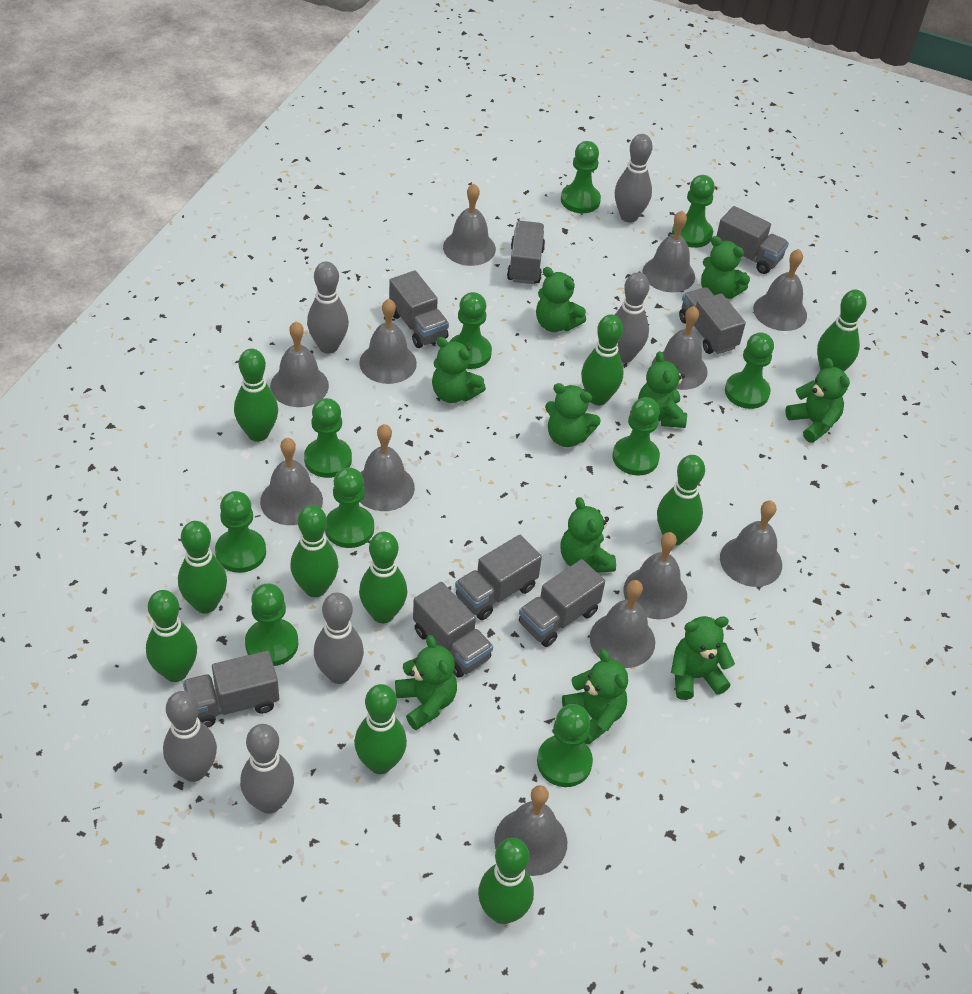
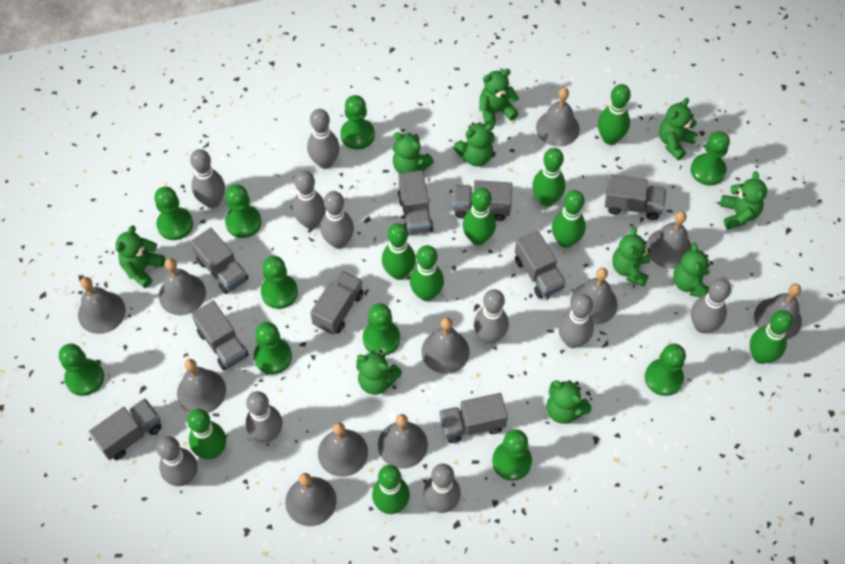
green bowling pin: 10 -> 9
grey bell: 12 -> 11
grey bowling pin: 6 -> 10
grey truck: 8 -> 9

